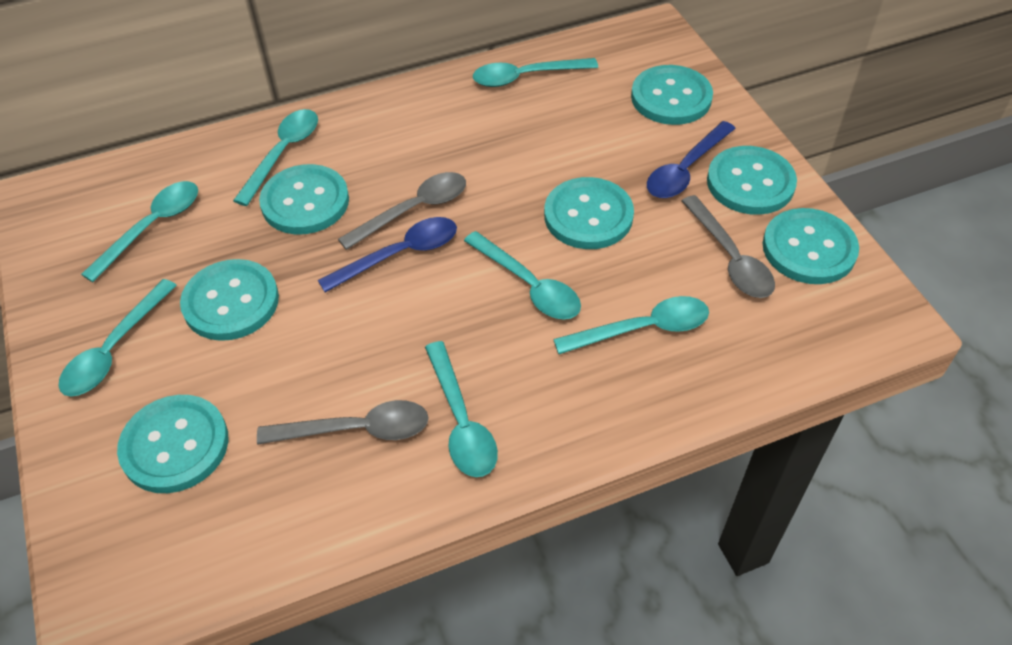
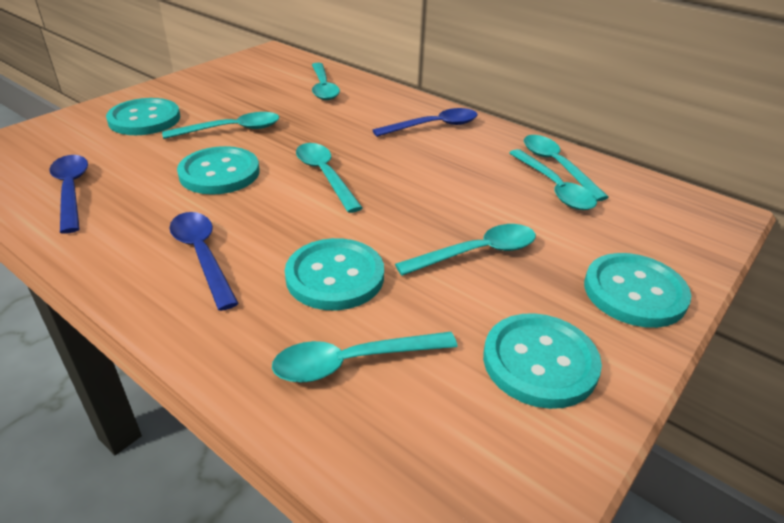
blue spoon: 2 -> 3
grey spoon: 3 -> 0
turquoise button: 7 -> 5

